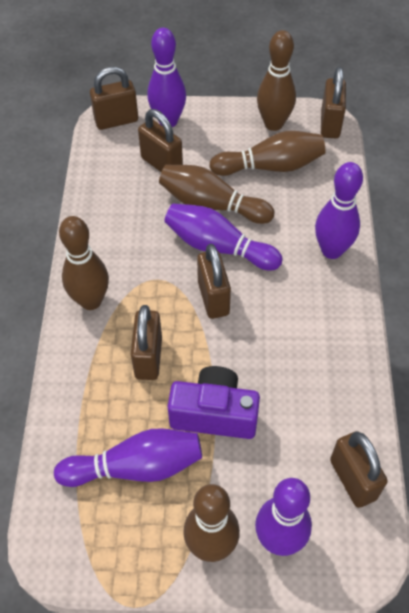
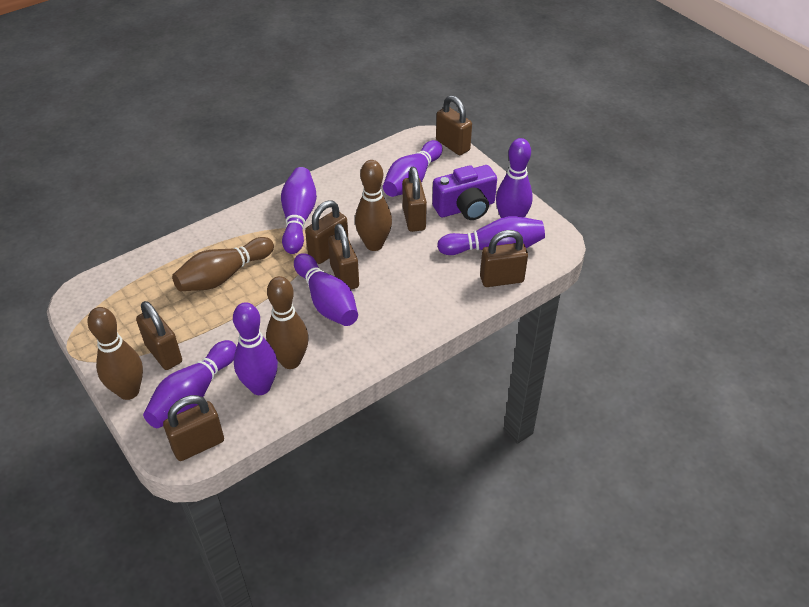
brown bowling pin: 5 -> 4
brown padlock: 6 -> 7
purple bowling pin: 5 -> 7

